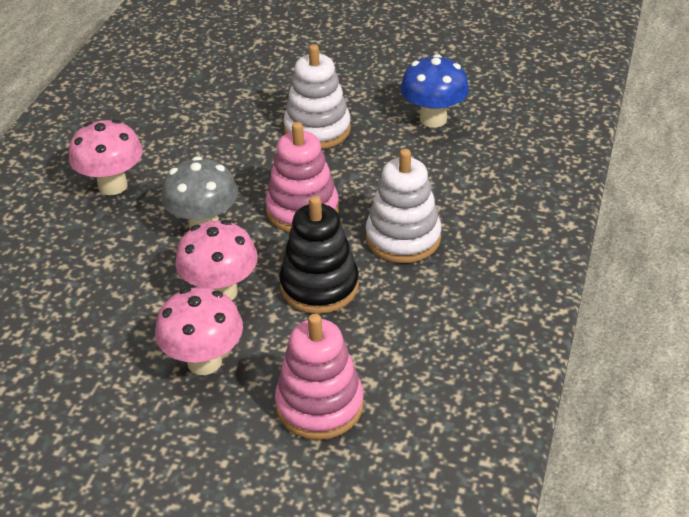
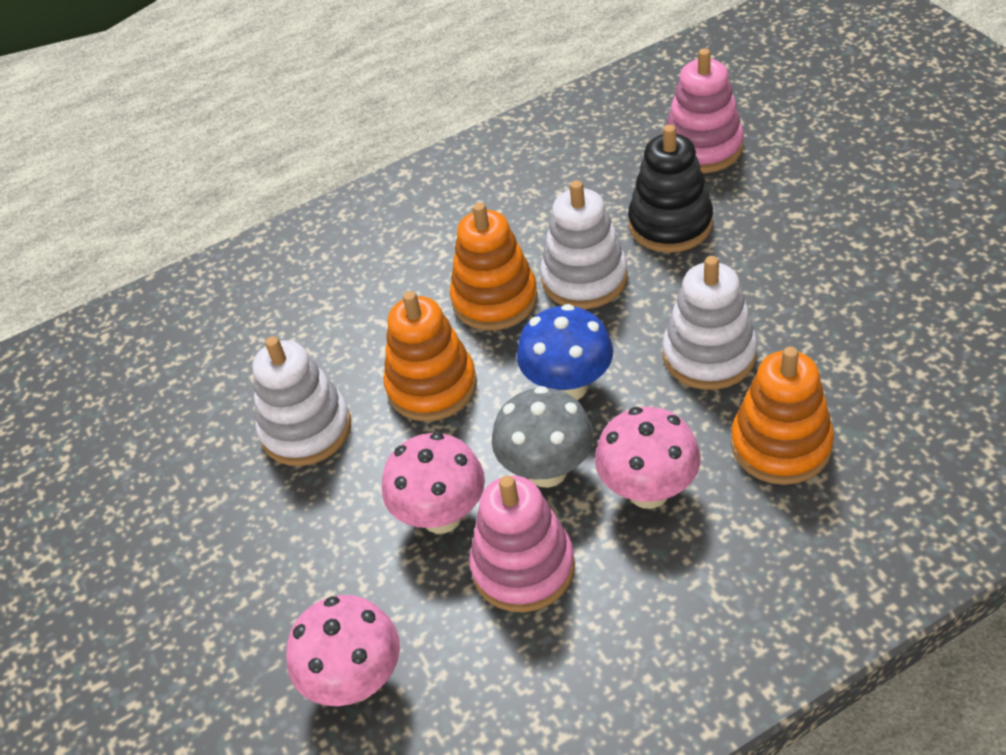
orange stacking toy: 0 -> 3
white stacking toy: 2 -> 3

